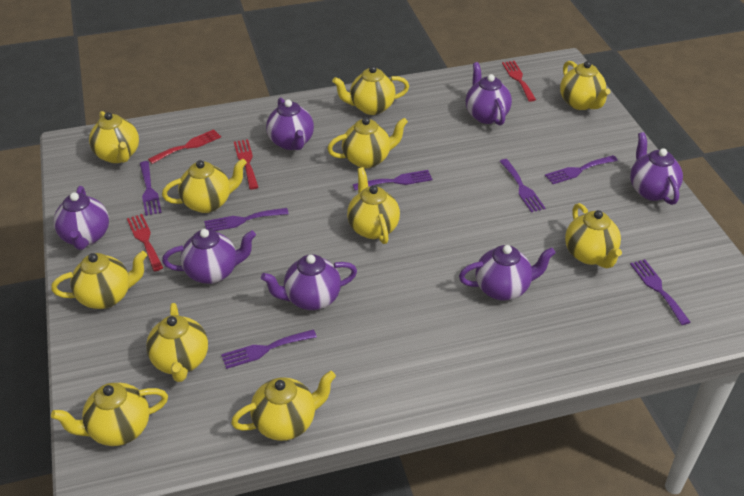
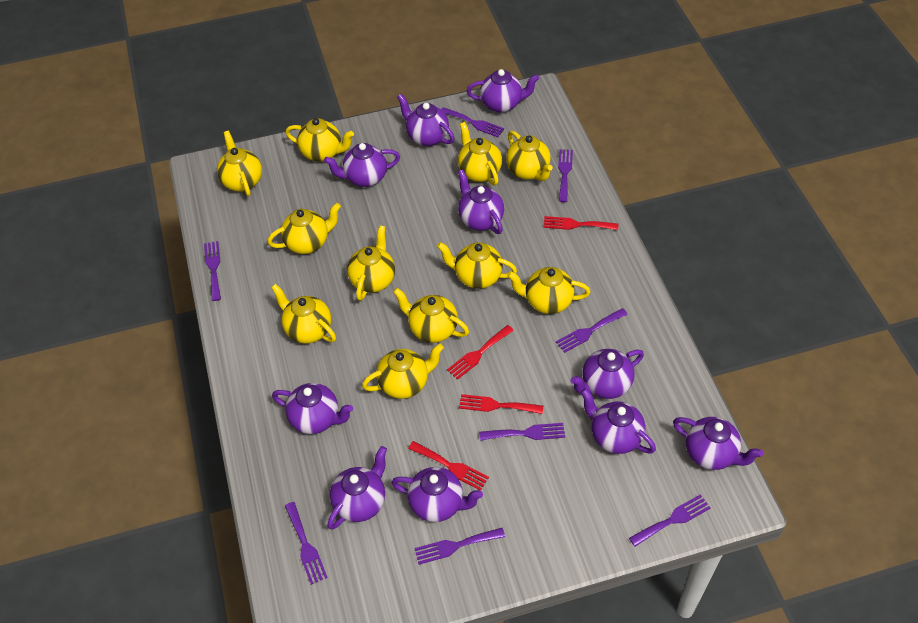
purple fork: 7 -> 8
purple teapot: 7 -> 10

